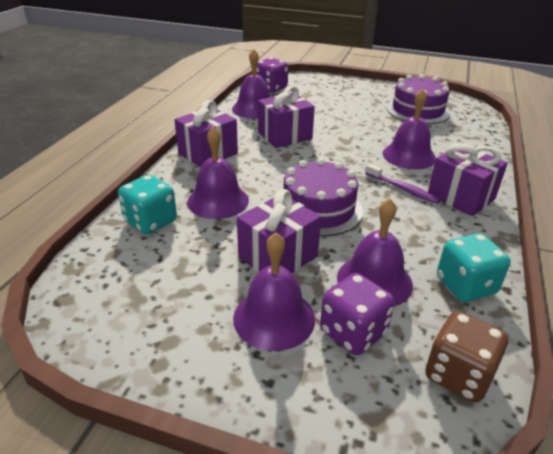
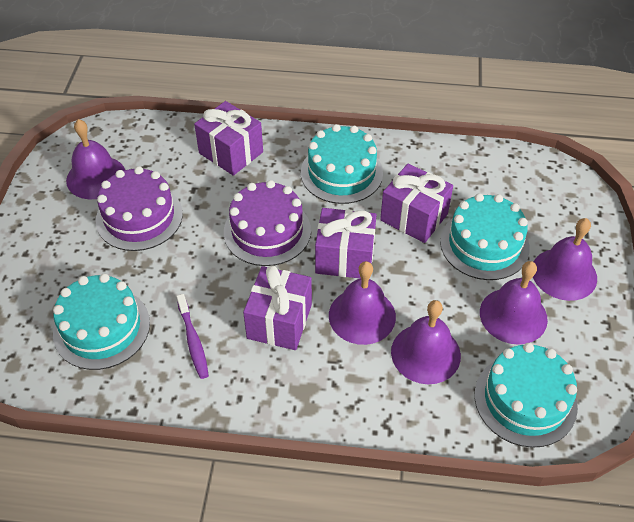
brown dice: 1 -> 0
purple dice: 2 -> 0
turquoise cake: 0 -> 4
turquoise dice: 2 -> 0

